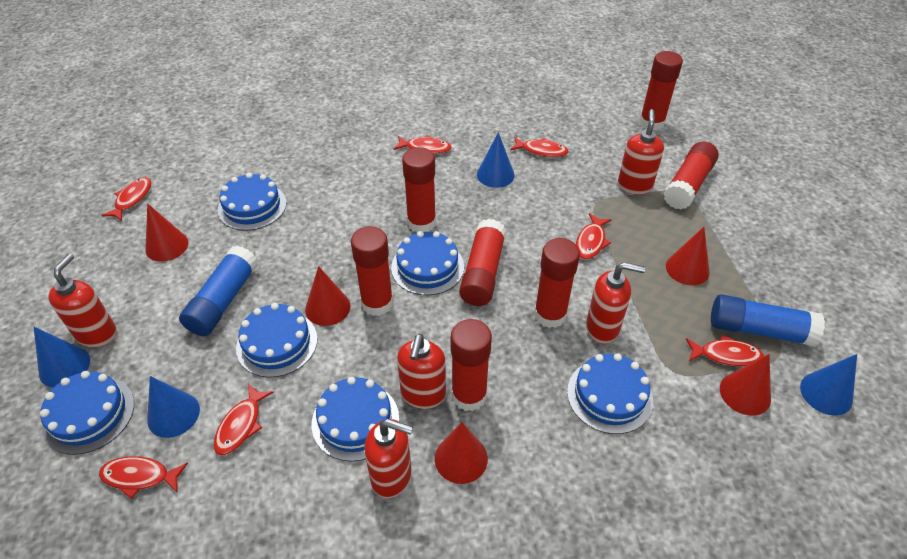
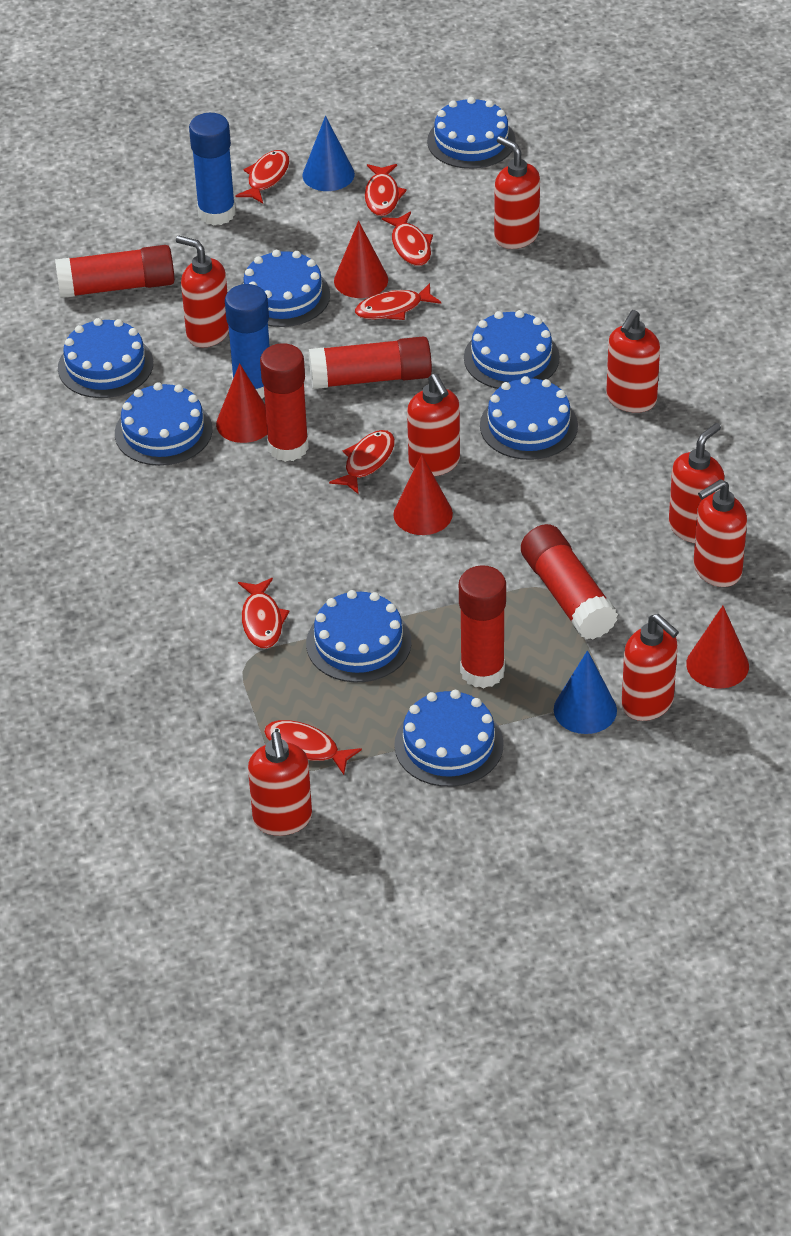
blue cake: 6 -> 8
blue cone: 4 -> 2
red cone: 5 -> 4
red glue stick: 7 -> 5
red soap dispenser: 5 -> 8

